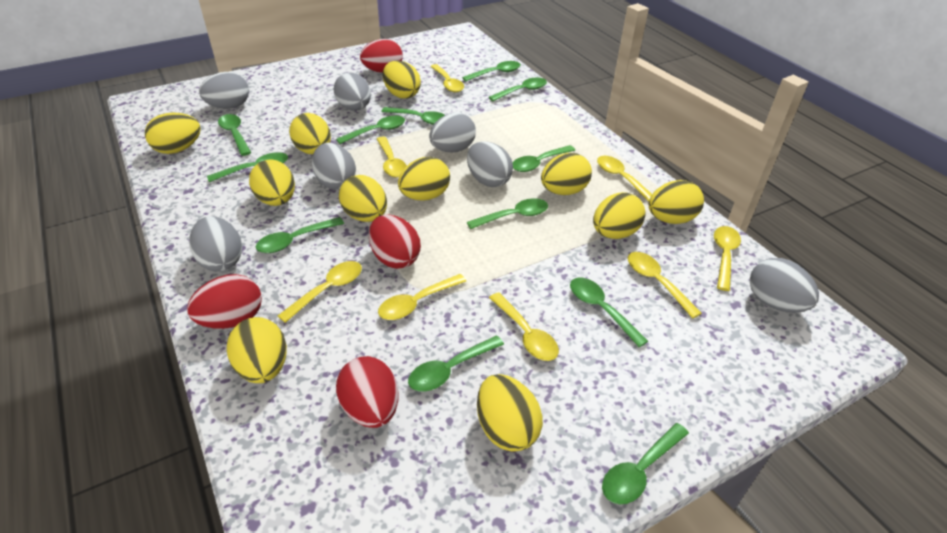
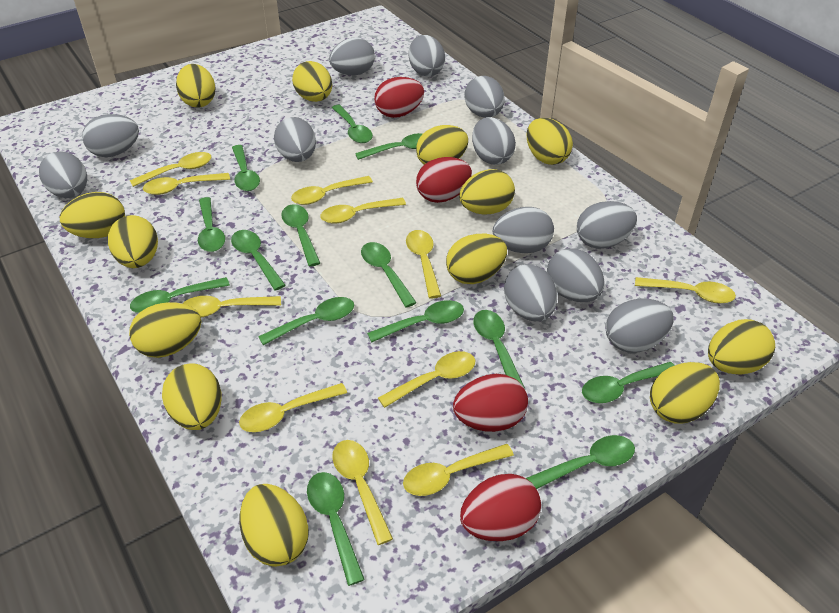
green spoon: 12 -> 14
grey egg: 7 -> 12
yellow egg: 11 -> 13
yellow spoon: 8 -> 11

